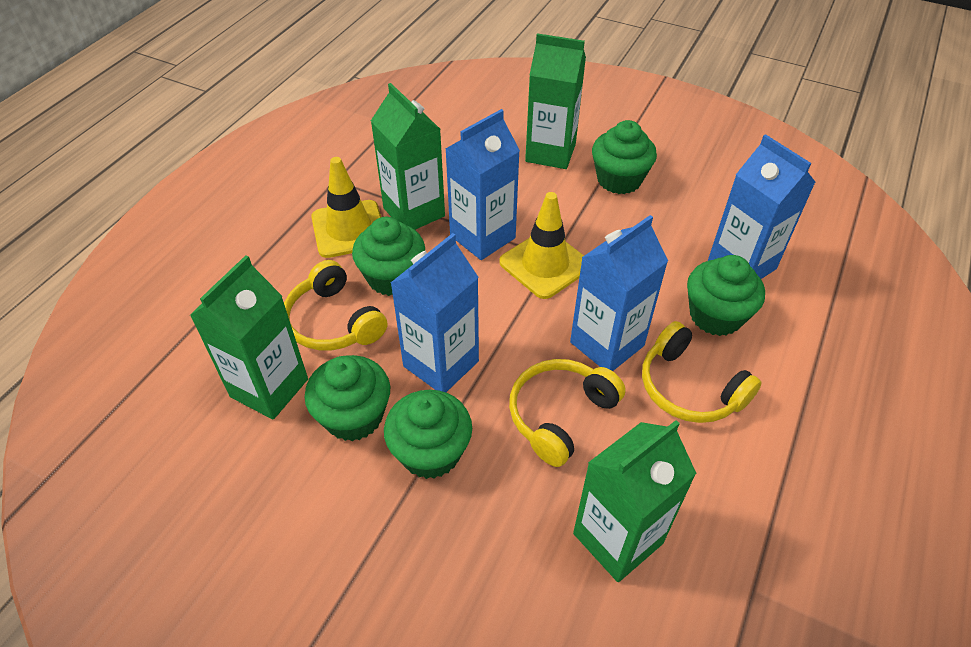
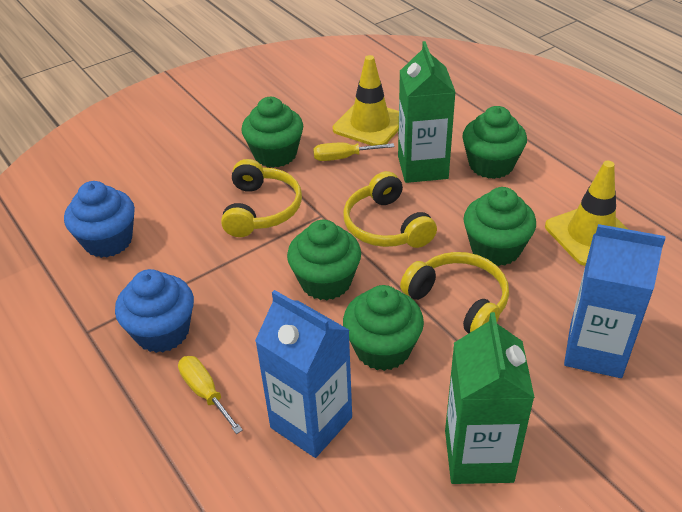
blue carton: 4 -> 2
blue cupcake: 0 -> 2
green carton: 4 -> 2
yellow screwdriver: 0 -> 2

